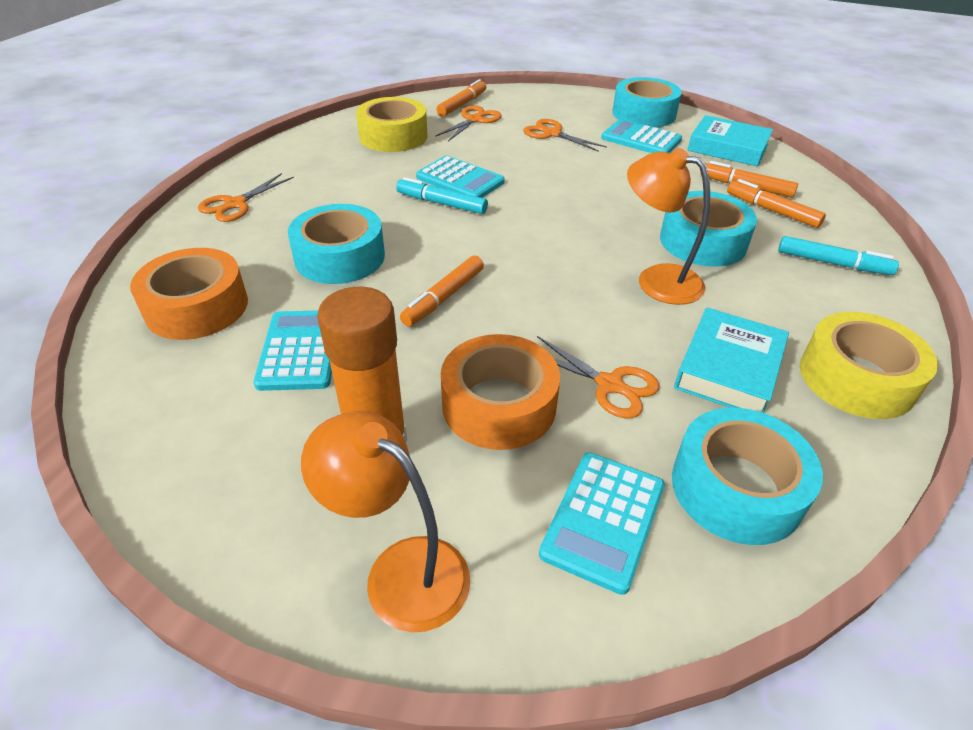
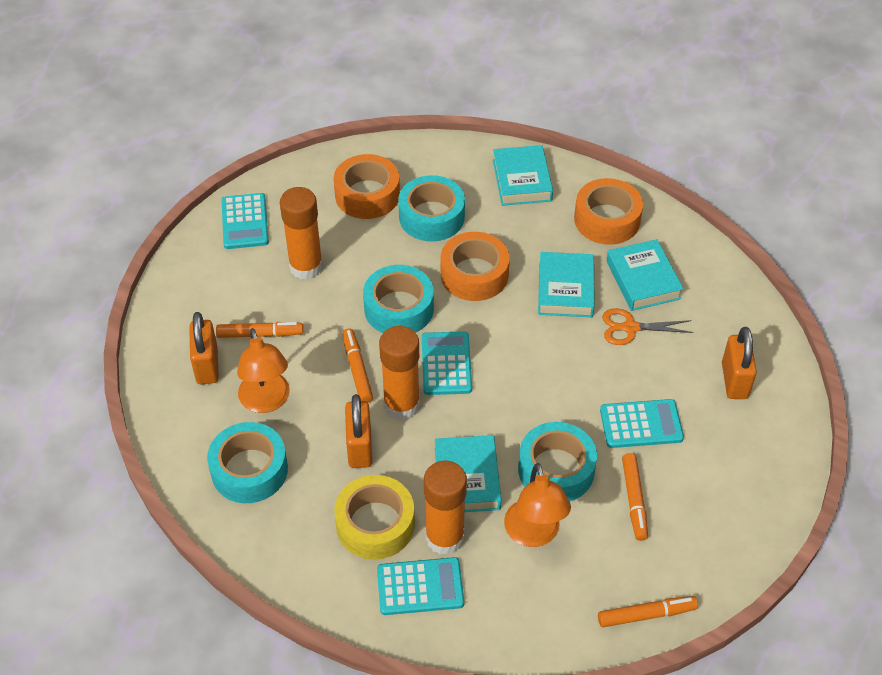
orange glue stick: 1 -> 3
orange padlock: 0 -> 3
orange scissors: 4 -> 1
orange tape: 2 -> 3
turquoise book: 2 -> 4
turquoise marker: 2 -> 0
yellow tape: 2 -> 1

